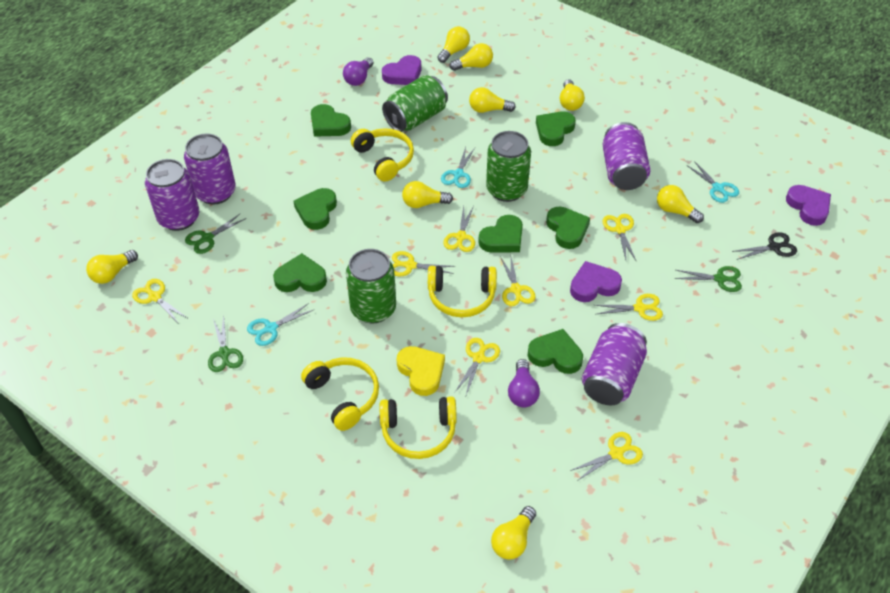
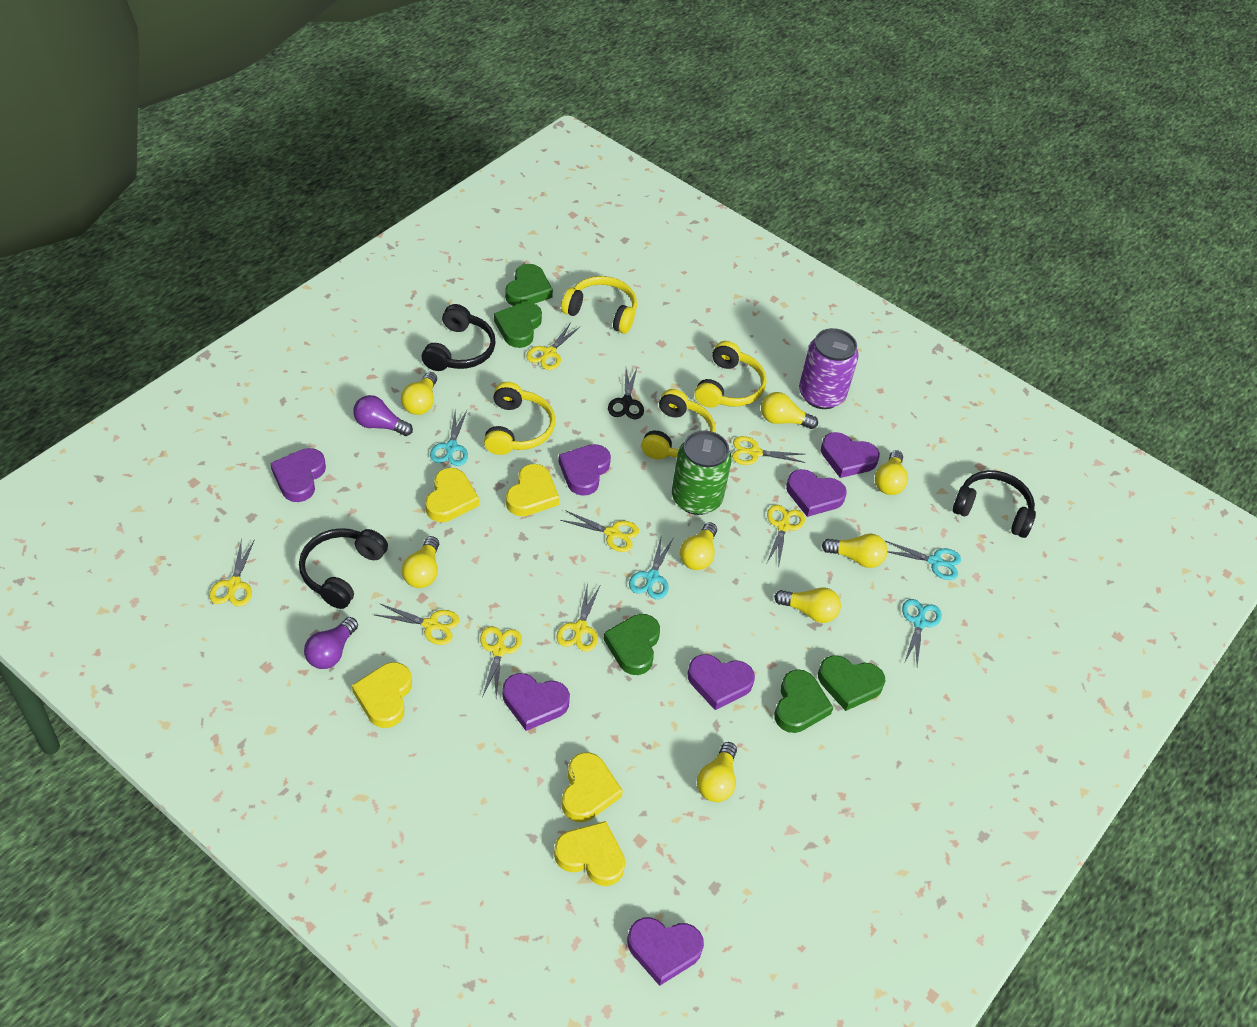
black headphones: 0 -> 3
green can: 3 -> 1
green heart: 7 -> 5
green scissors: 3 -> 0
purple can: 4 -> 1
purple heart: 3 -> 7
turquoise scissors: 3 -> 4
yellow heart: 1 -> 5

